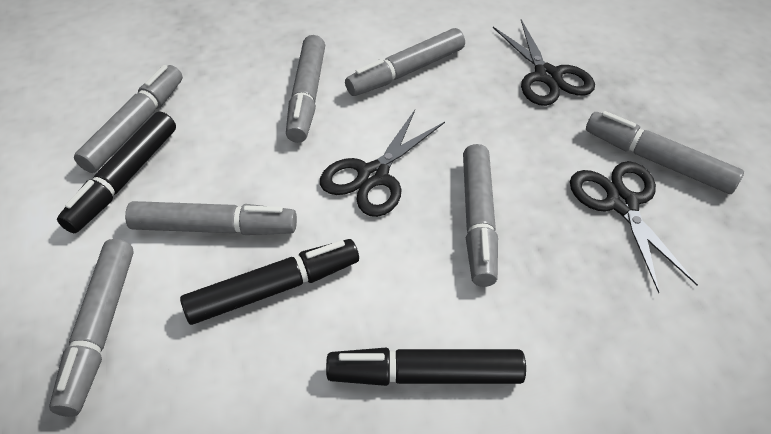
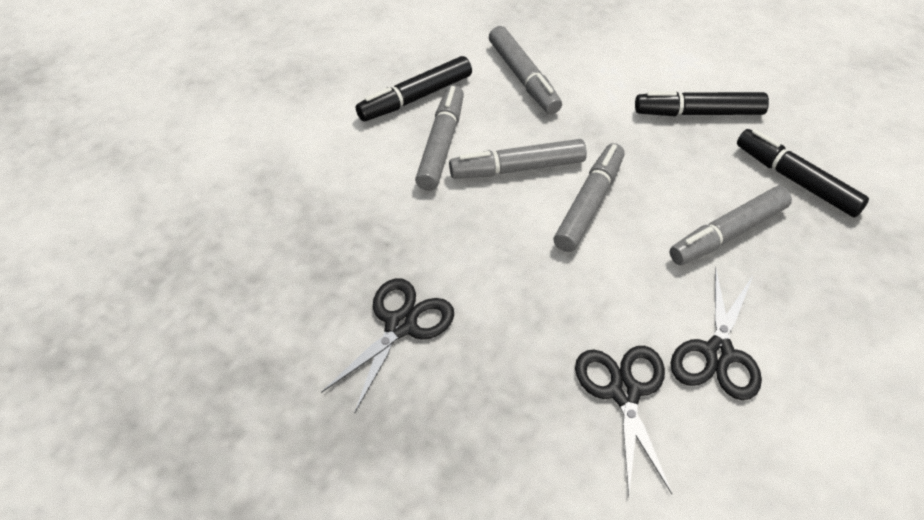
grey marker: 7 -> 5

